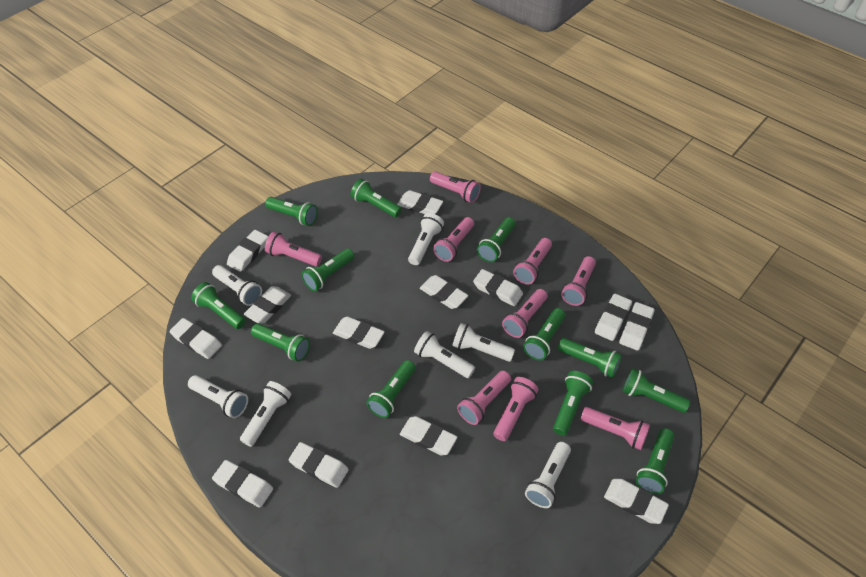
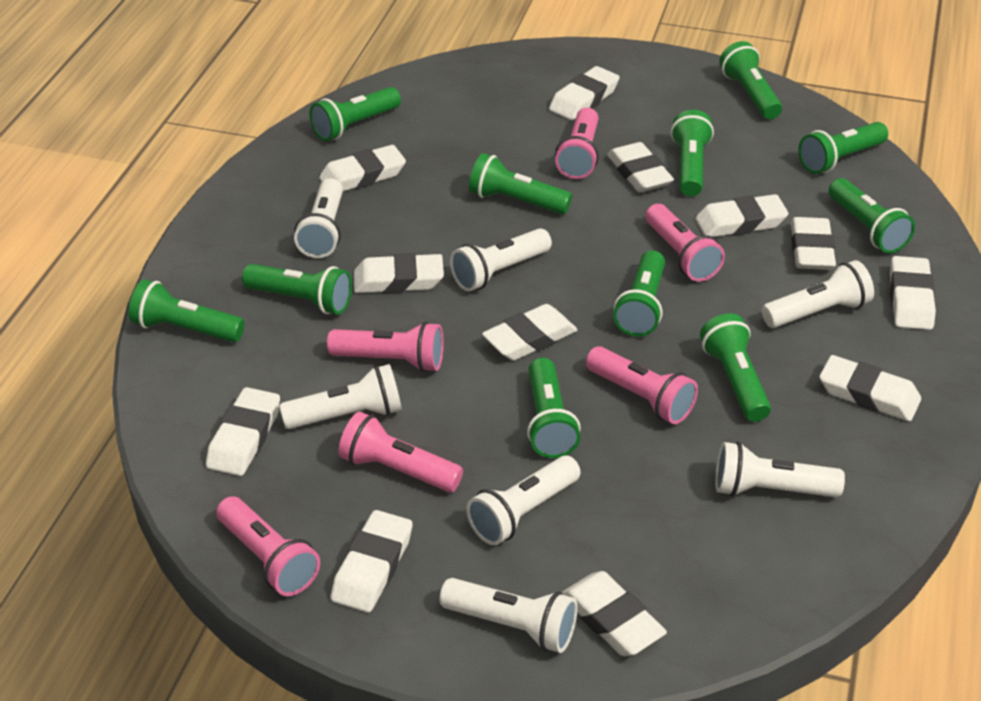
green flashlight: 12 -> 11
pink flashlight: 9 -> 6
white eraser: 13 -> 12

